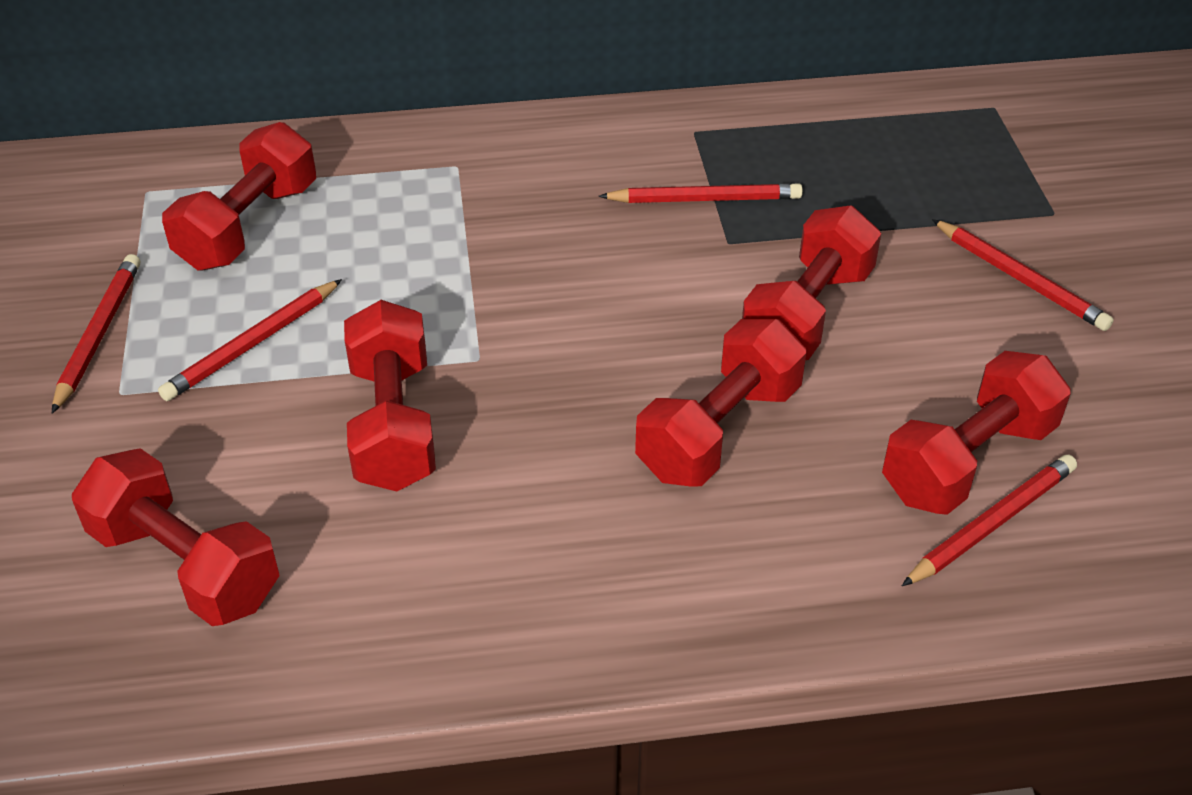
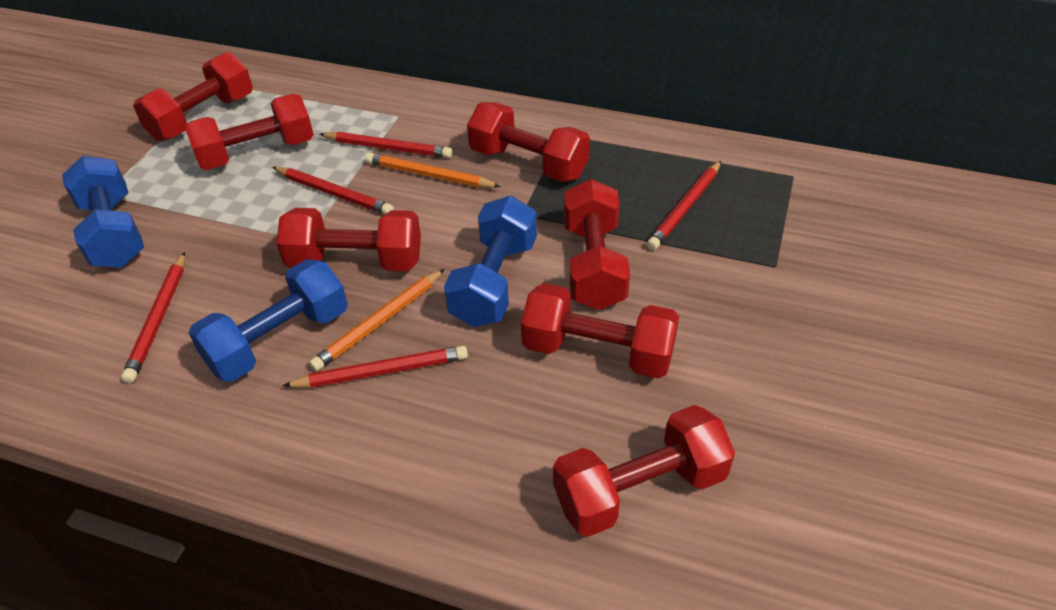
blue dumbbell: 0 -> 3
orange pencil: 0 -> 2
red dumbbell: 6 -> 7

